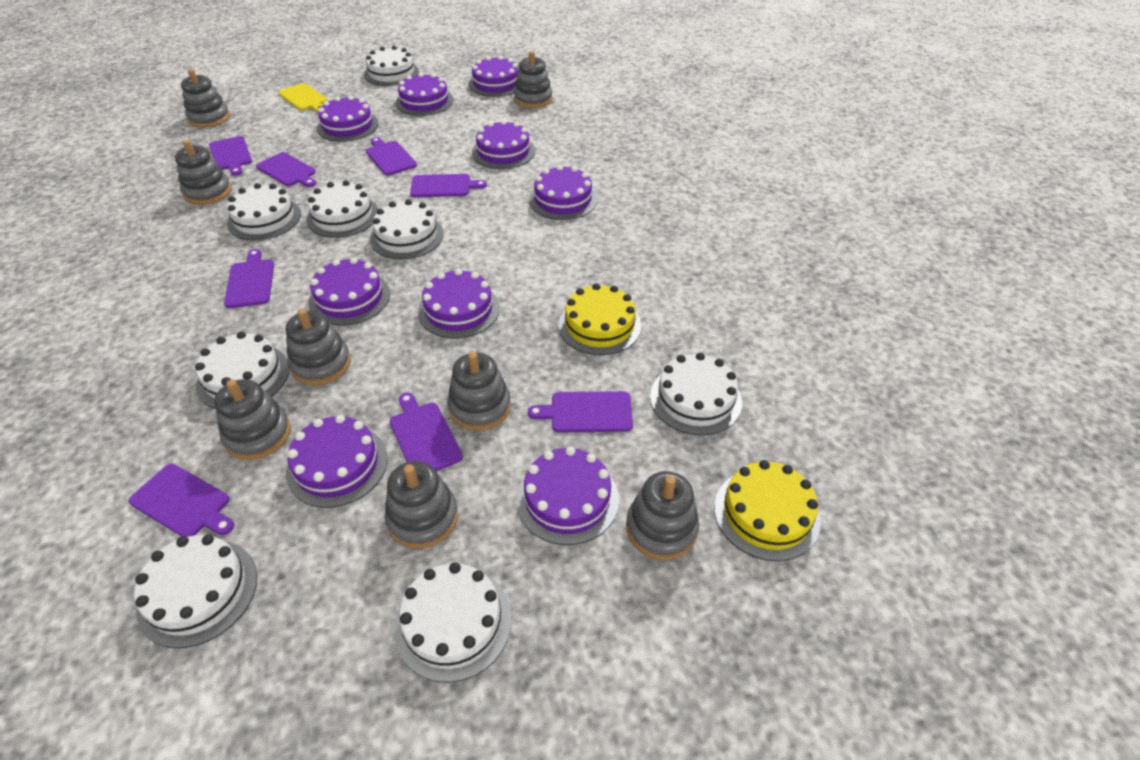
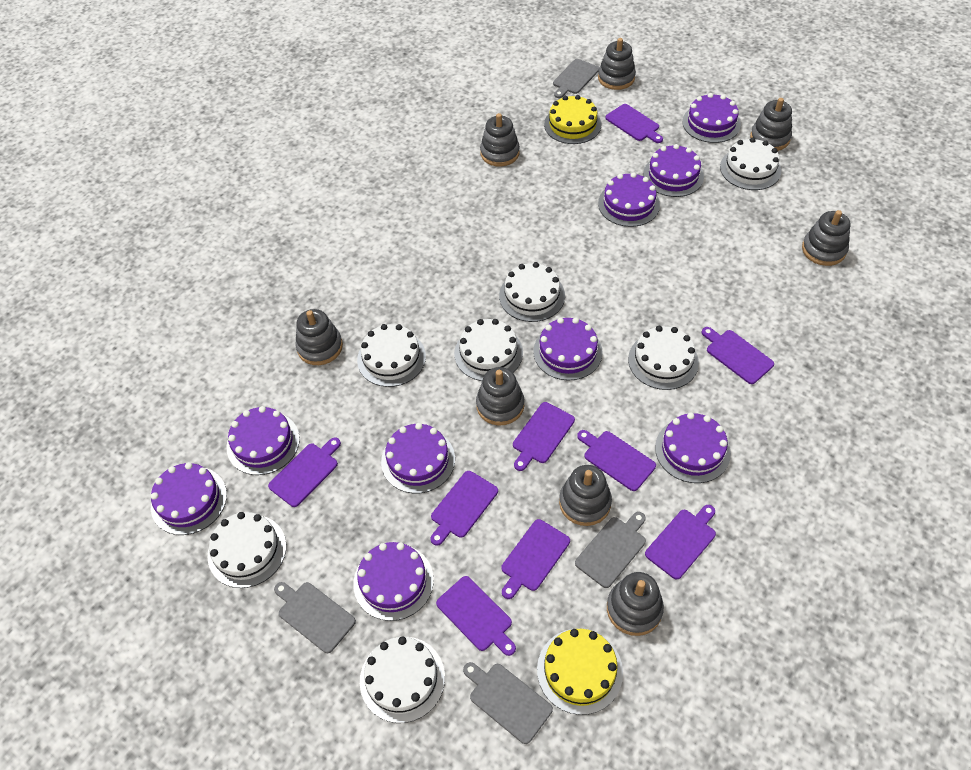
grey cutting board: 0 -> 4
purple cutting board: 8 -> 9
white cake: 8 -> 7
yellow cutting board: 1 -> 0

